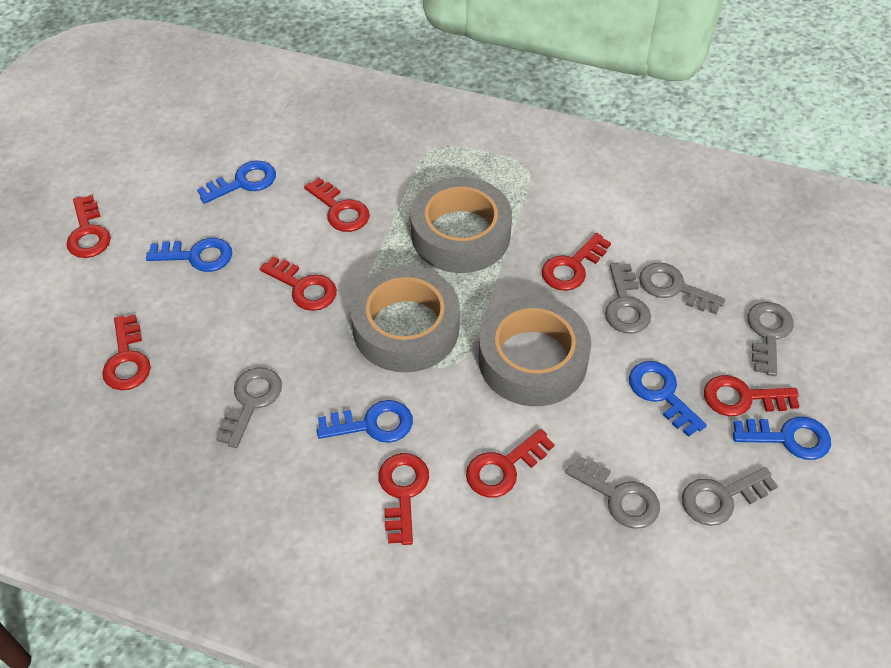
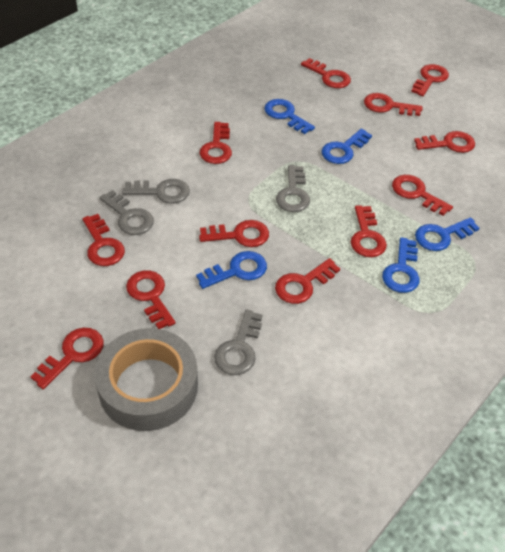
grey key: 6 -> 4
grey tape: 3 -> 1
red key: 8 -> 12

